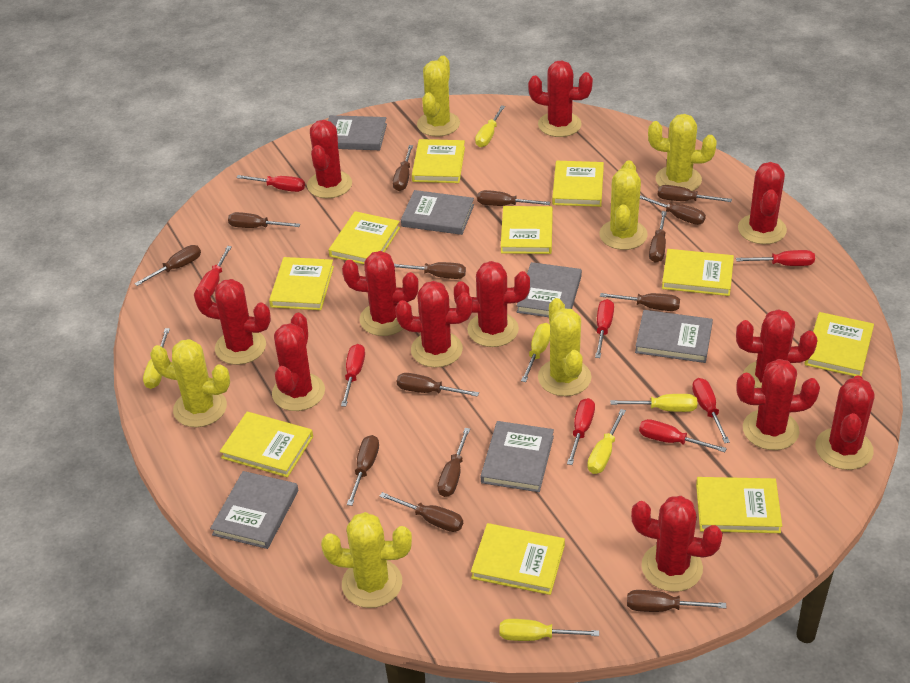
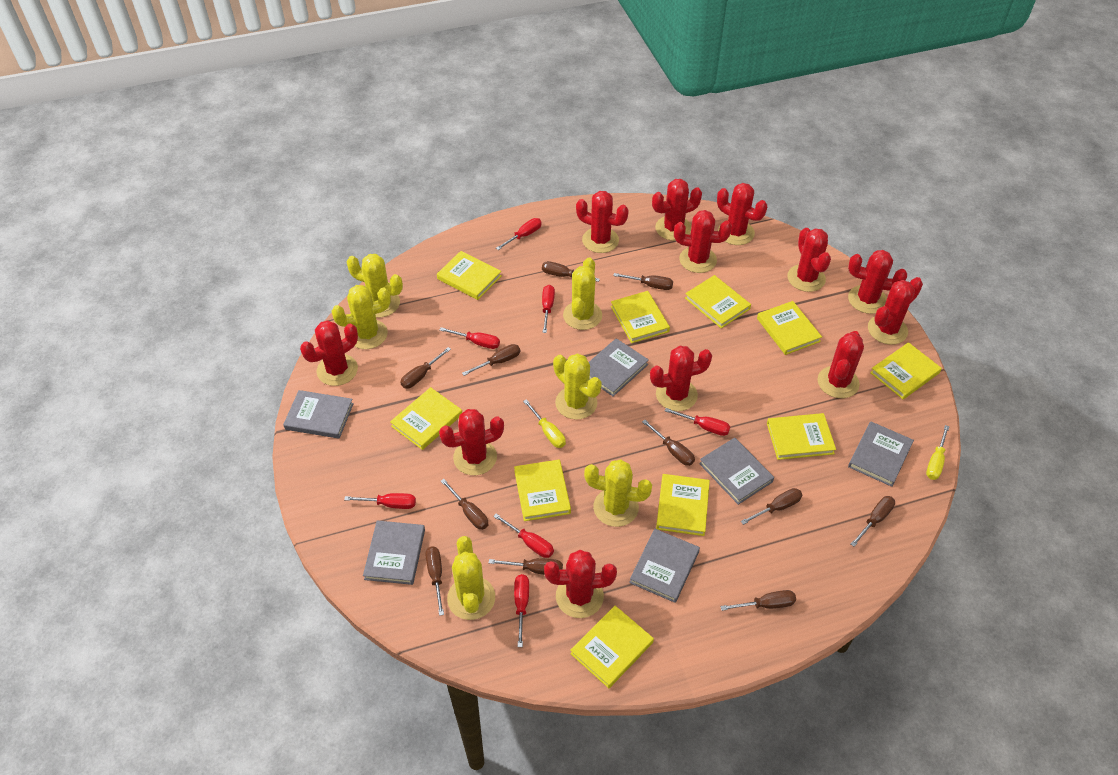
brown screwdriver: 14 -> 11
red screwdriver: 8 -> 7
yellow screwdriver: 6 -> 2

